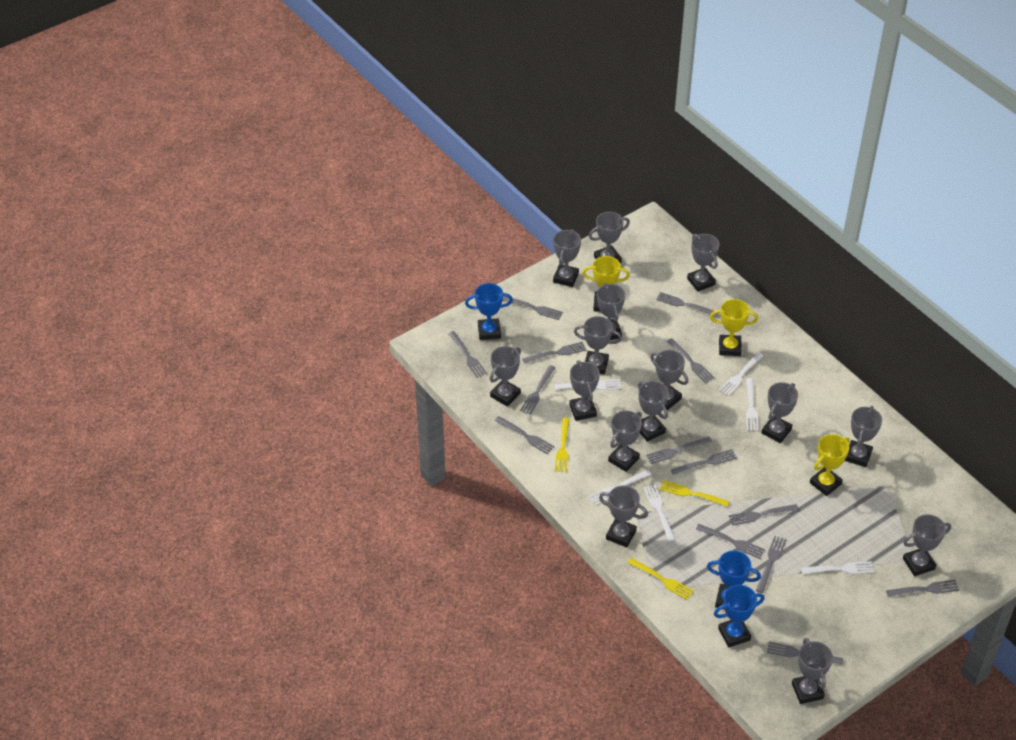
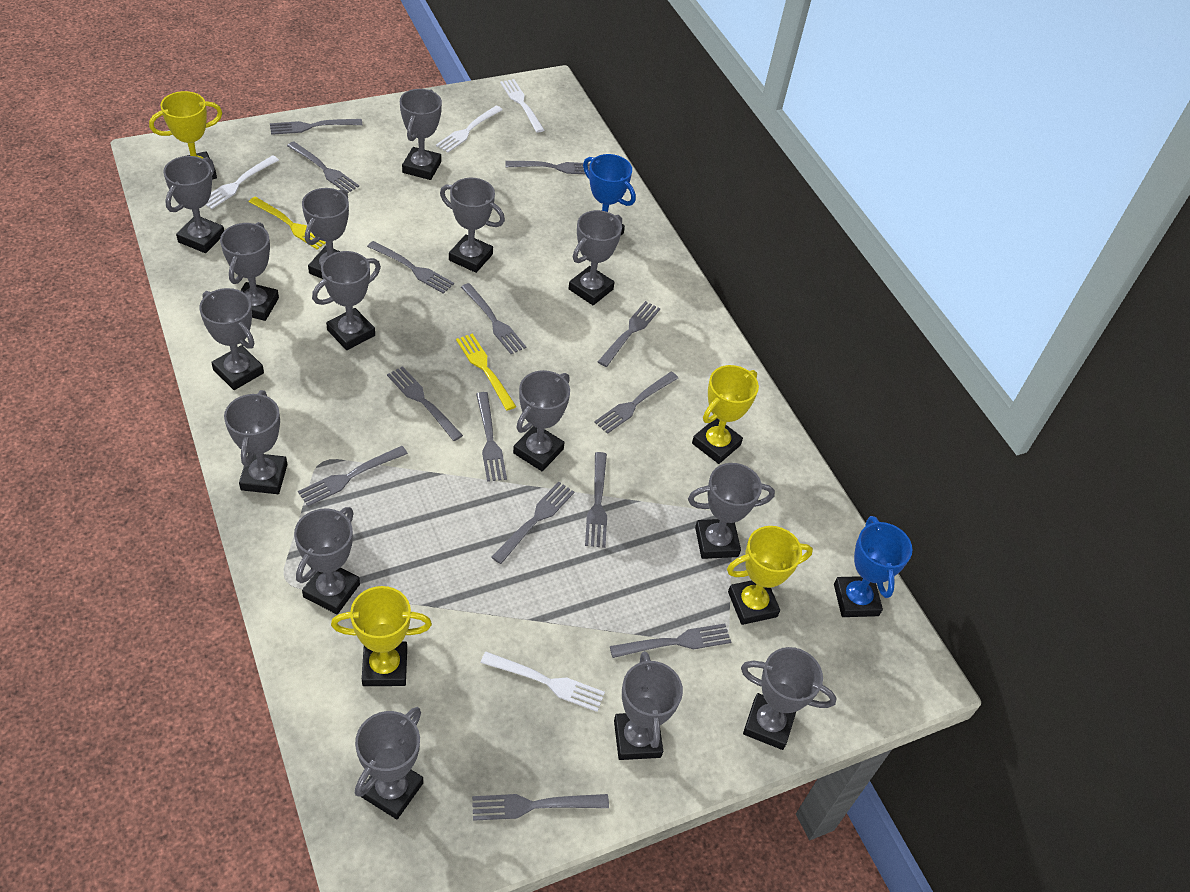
blue trophy: 3 -> 2
white fork: 6 -> 4
yellow fork: 3 -> 2
yellow trophy: 3 -> 4

